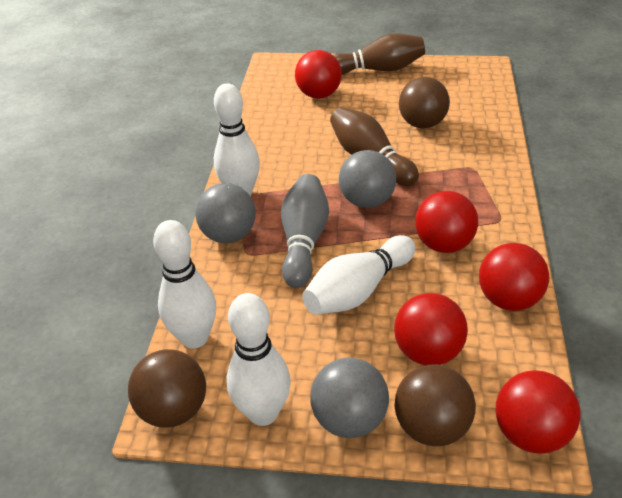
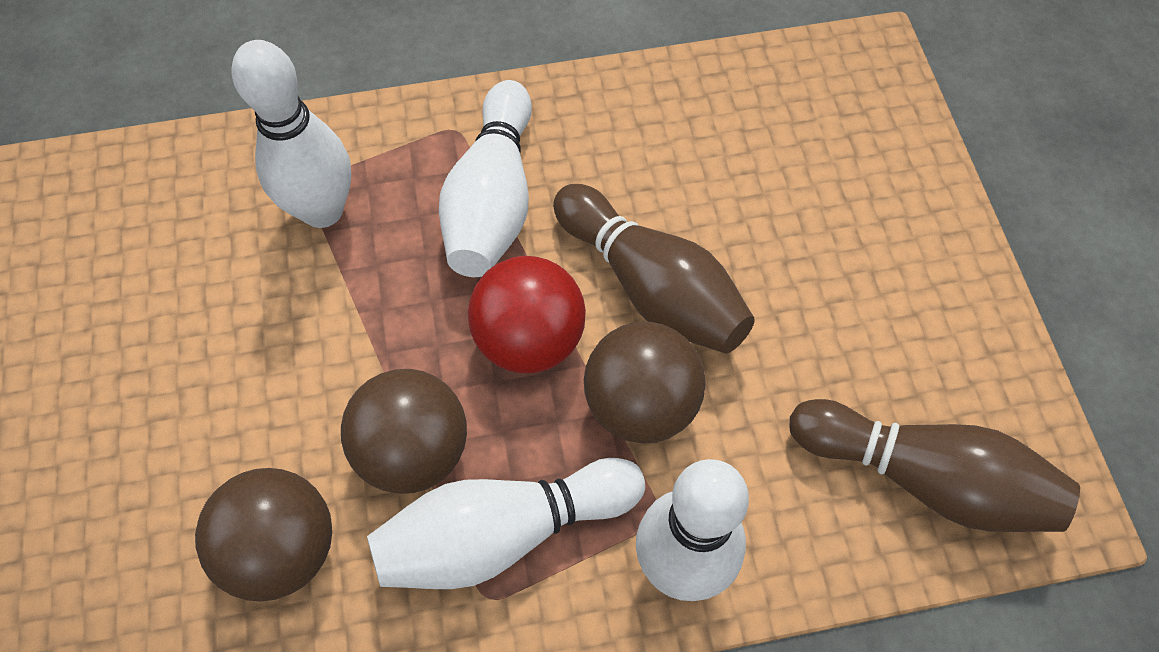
grey ball: 3 -> 0
grey bowling pin: 1 -> 0
red ball: 5 -> 1

